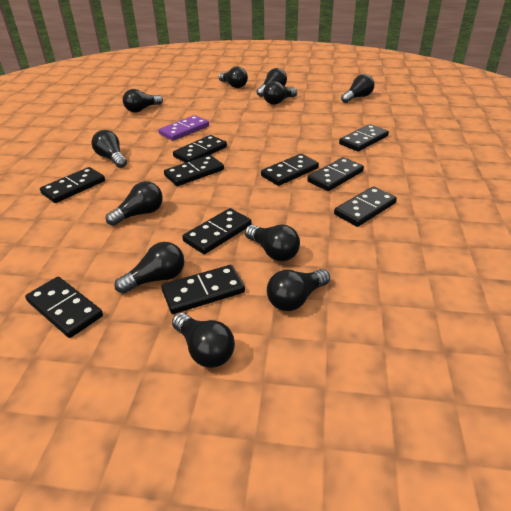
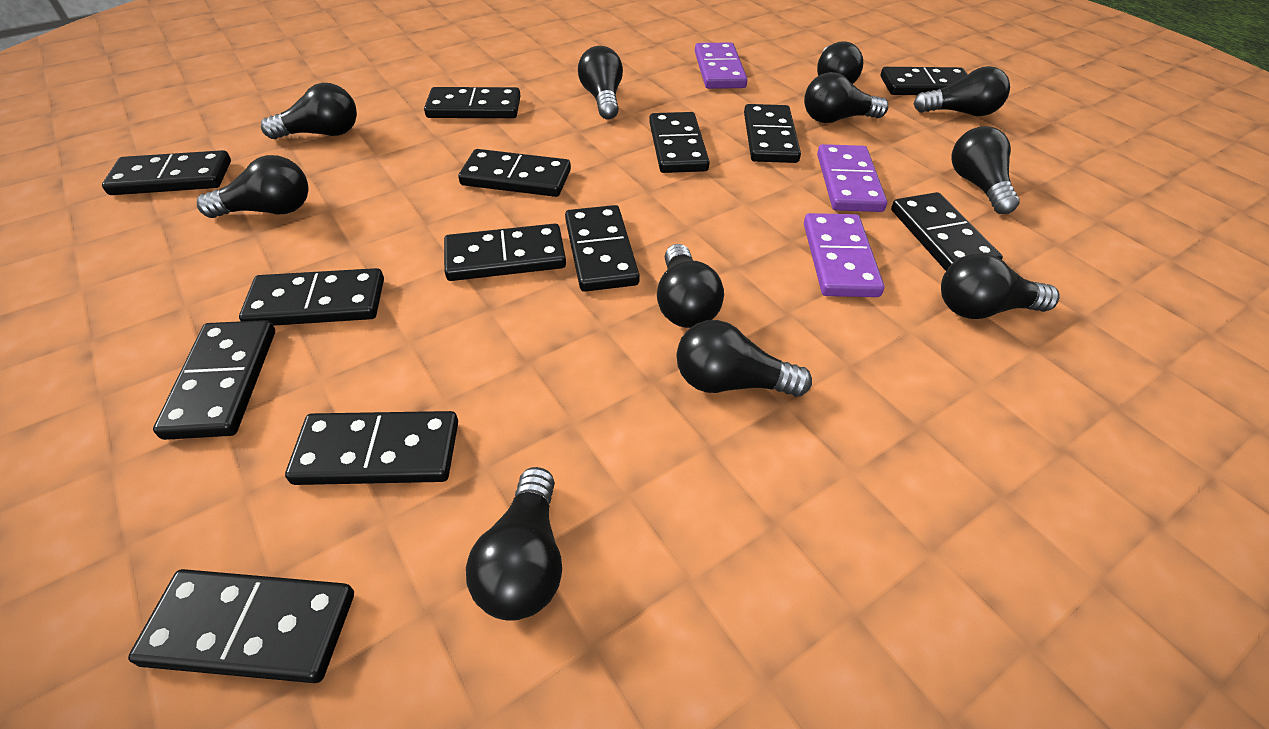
black domino: 10 -> 13
purple domino: 1 -> 3

